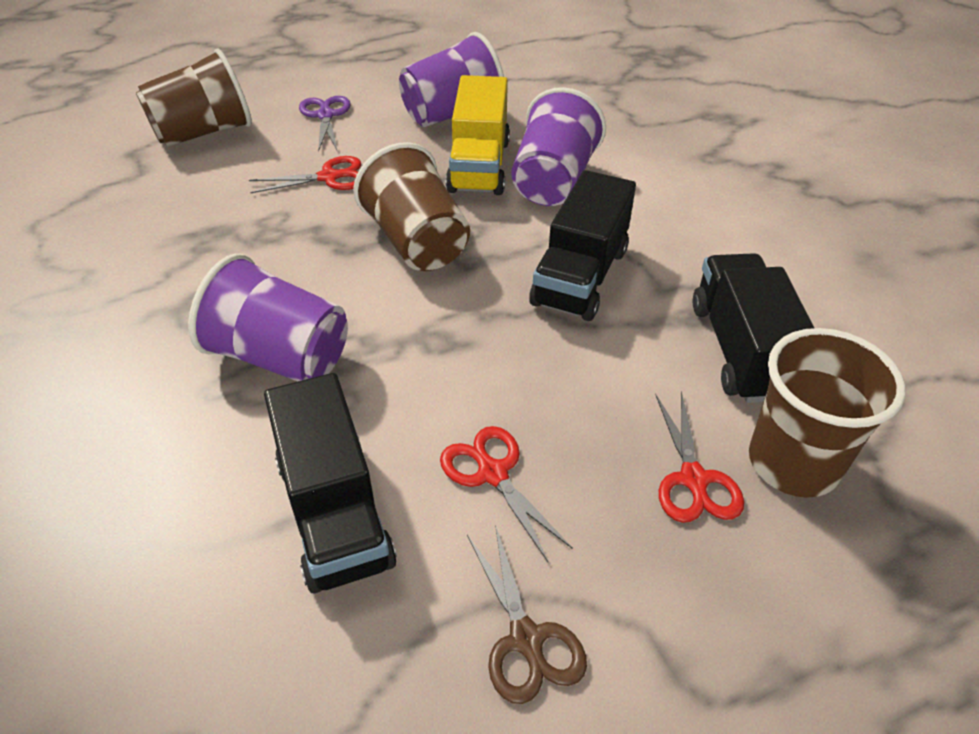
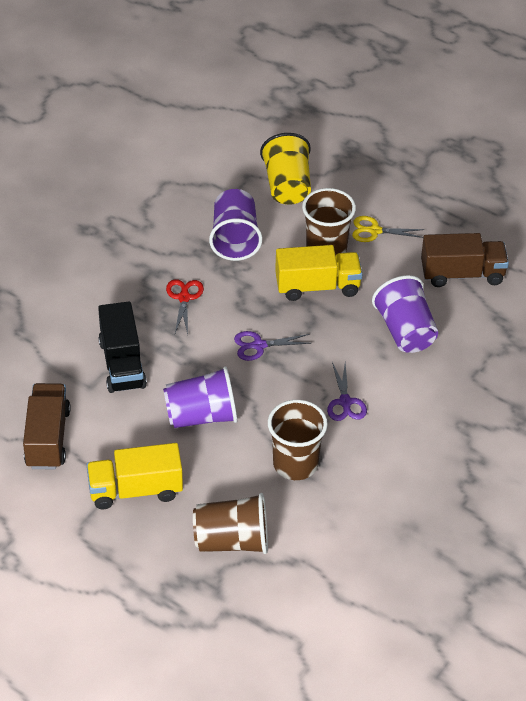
black truck: 3 -> 1
brown scissors: 1 -> 0
brown truck: 0 -> 2
purple scissors: 1 -> 2
red scissors: 3 -> 1
yellow cup: 0 -> 1
yellow scissors: 0 -> 1
yellow truck: 1 -> 2

